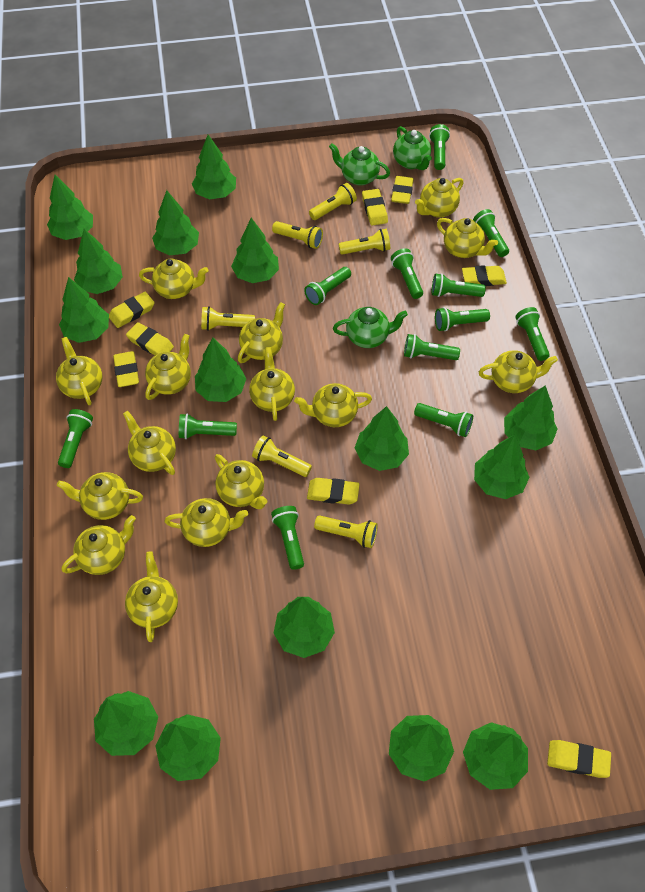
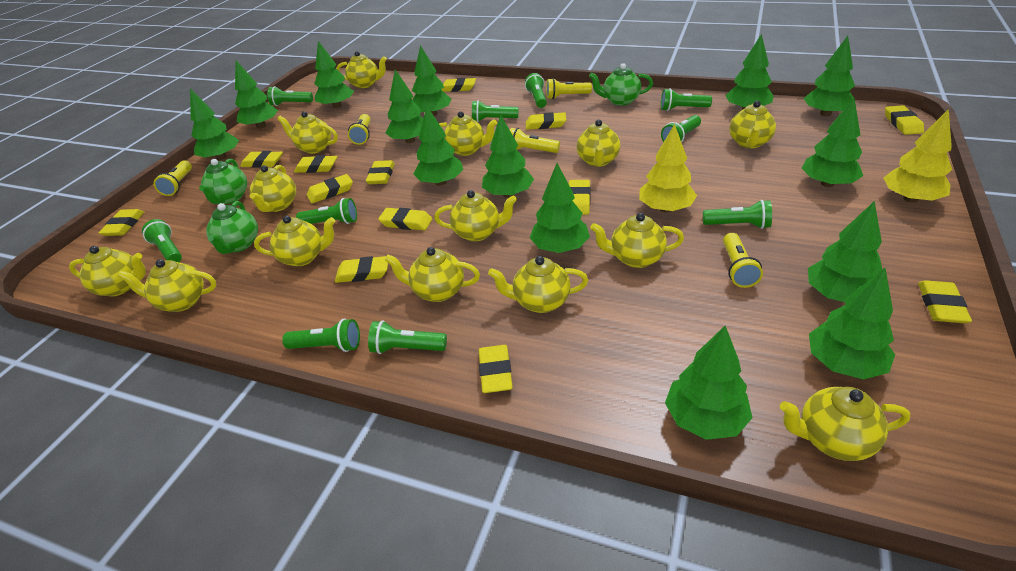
green flashlight: 12 -> 10
green tree: 15 -> 14
yellow eraser: 8 -> 13
yellow flashlight: 6 -> 5
yellow teapot: 15 -> 14
yellow tree: 0 -> 2

